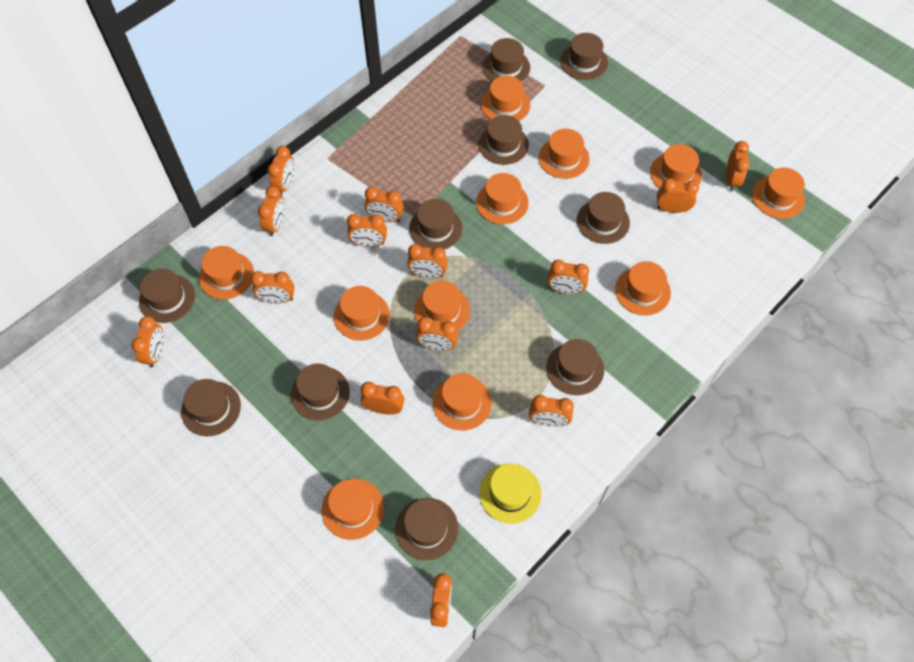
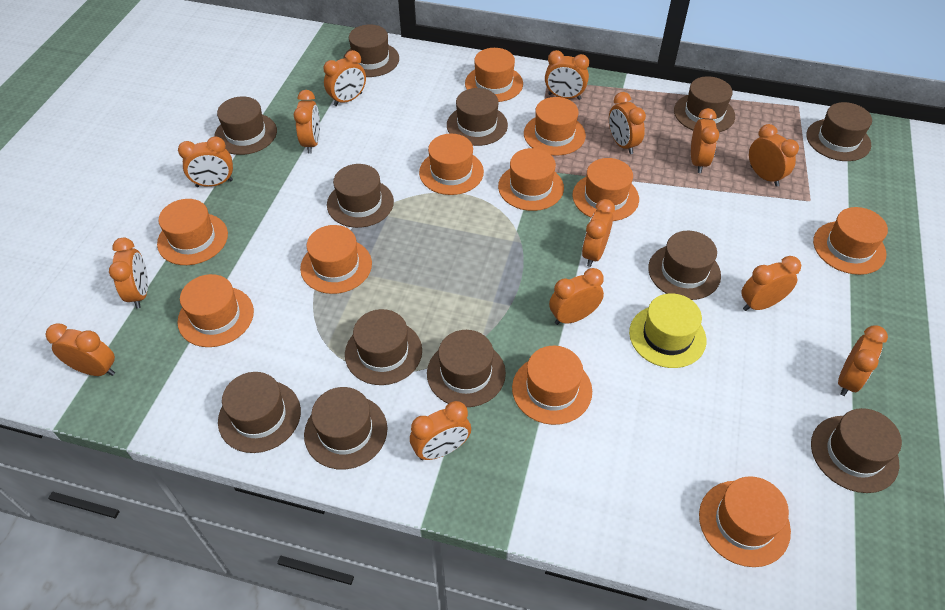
brown hat: 10 -> 12

